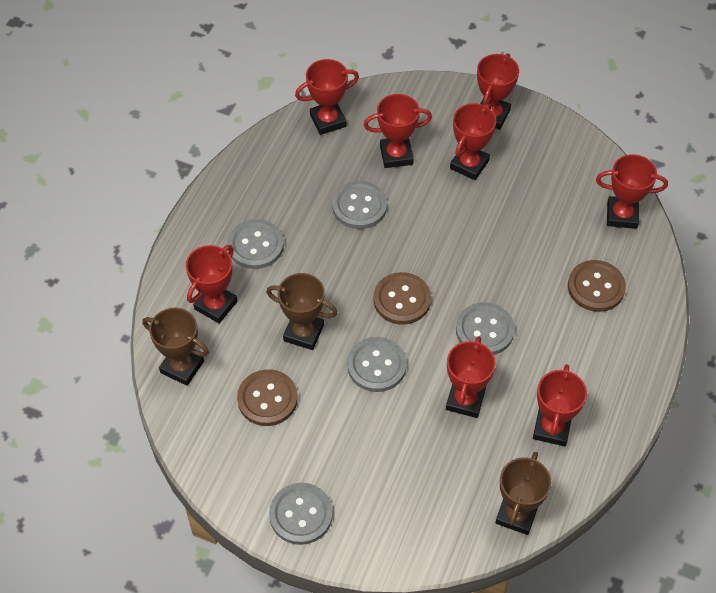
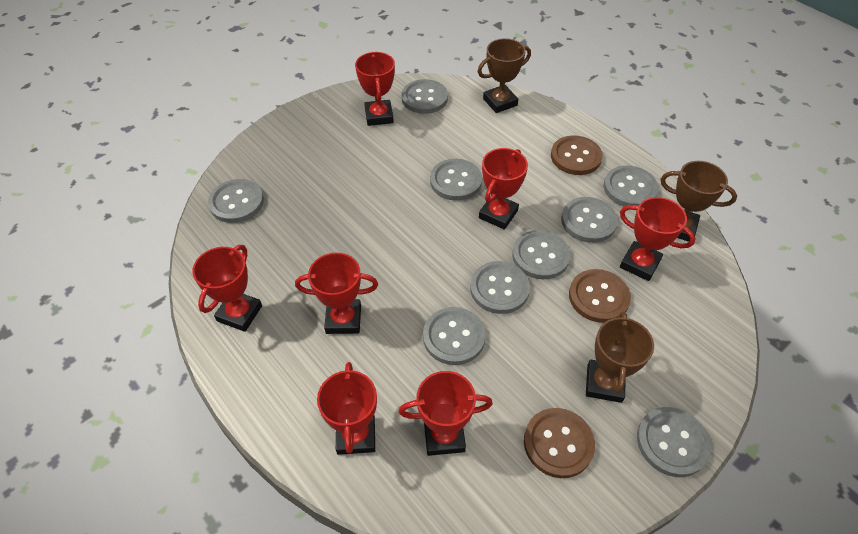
grey button: 5 -> 9
red trophy: 8 -> 7

